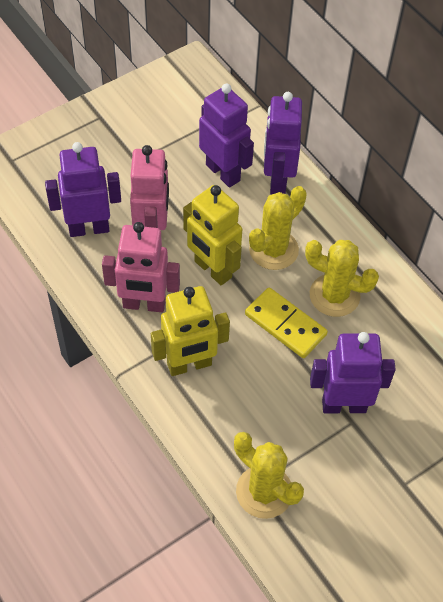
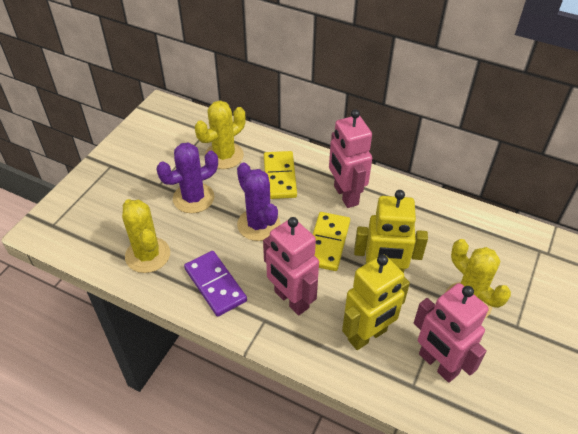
pink robot: 2 -> 3
purple cactus: 0 -> 2
purple domino: 0 -> 1
purple robot: 4 -> 0
yellow domino: 1 -> 2

